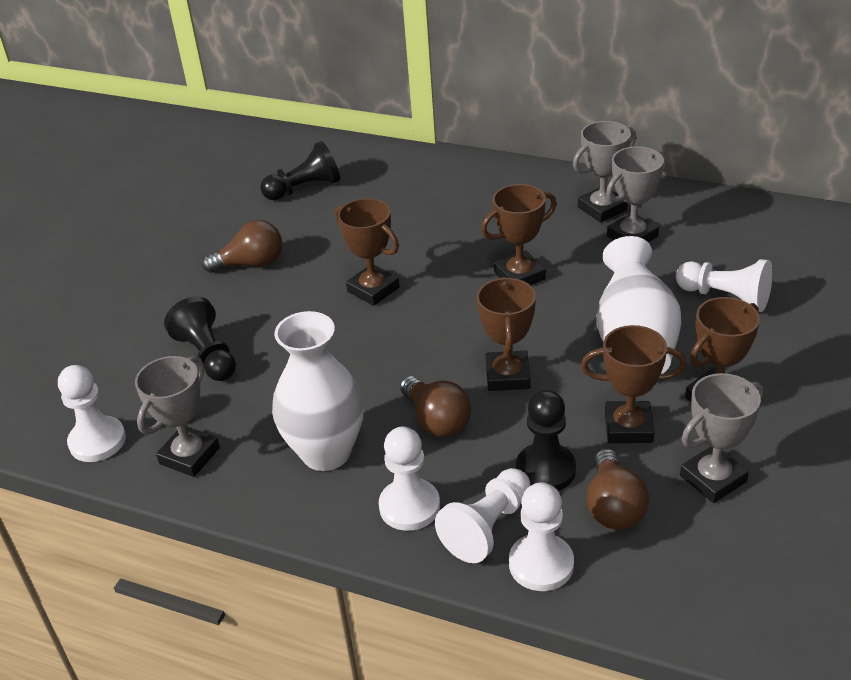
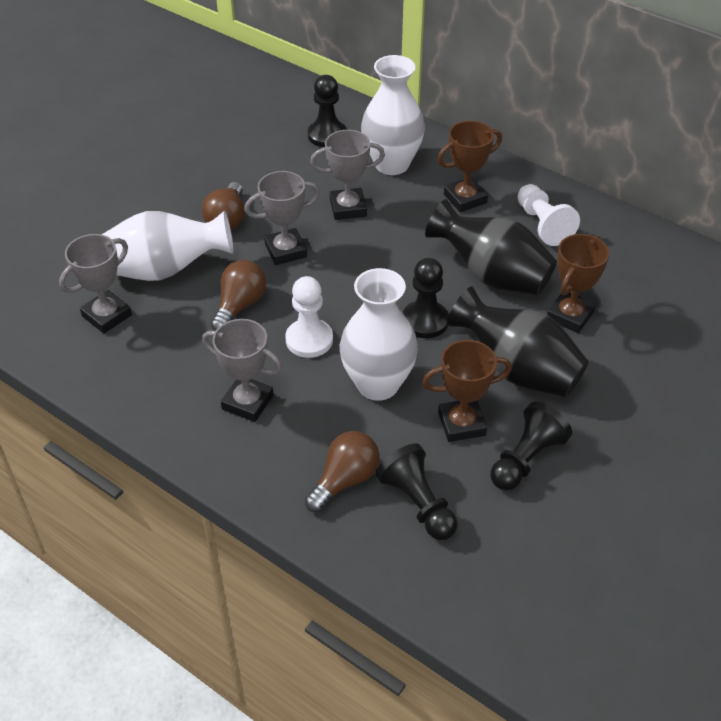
black pawn: 3 -> 4
black vase: 0 -> 2
brown trophy: 5 -> 3
white pawn: 5 -> 2
white vase: 2 -> 3

